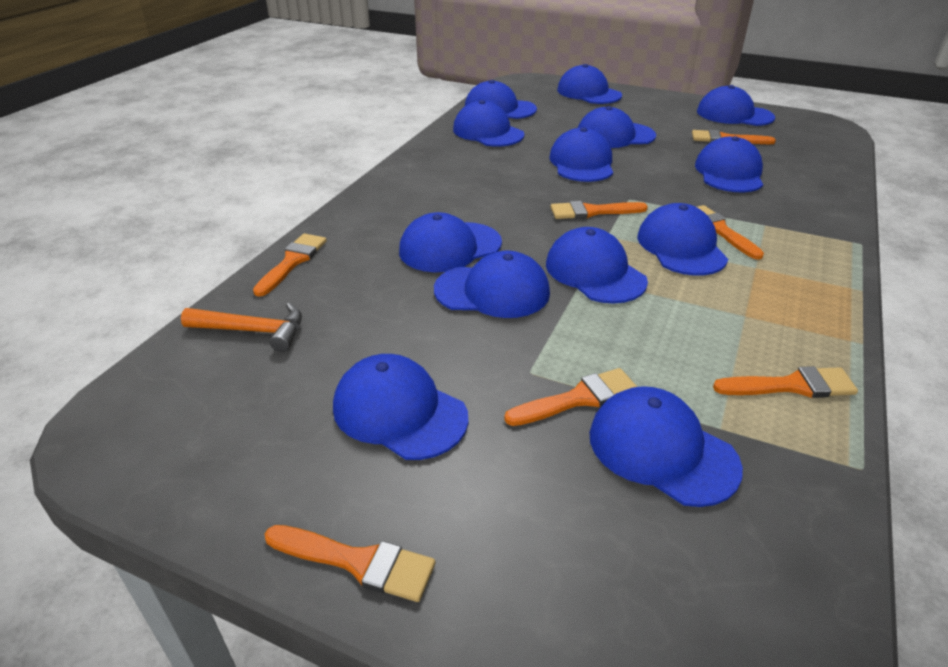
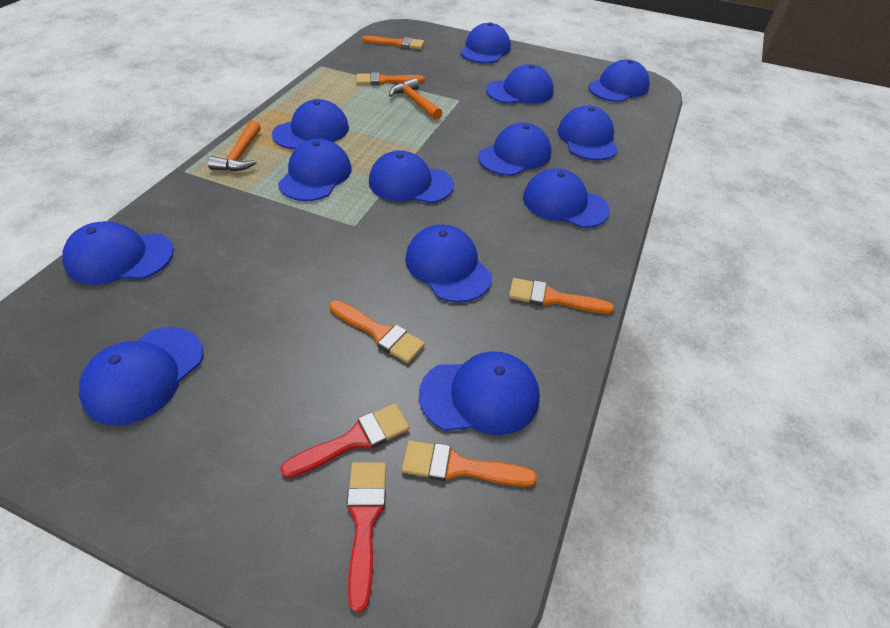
orange brush: 7 -> 5
orange hammer: 1 -> 2
red brush: 0 -> 2

